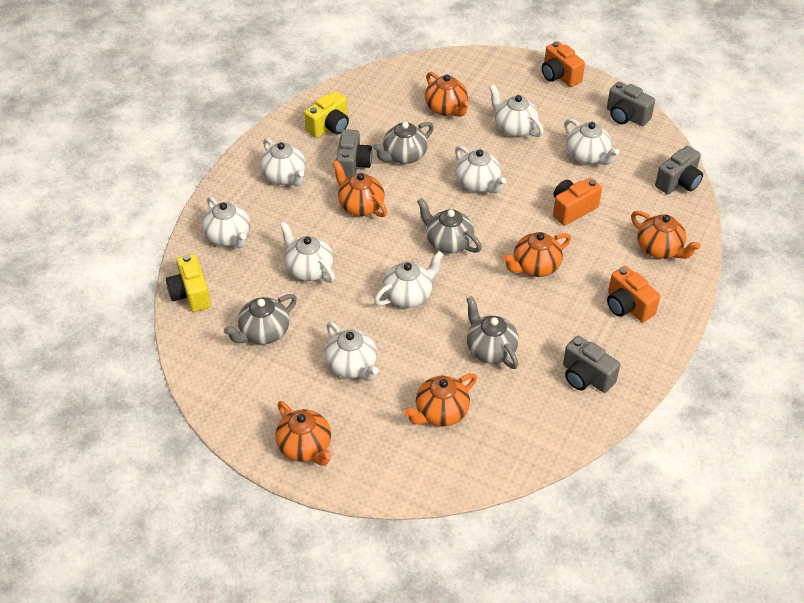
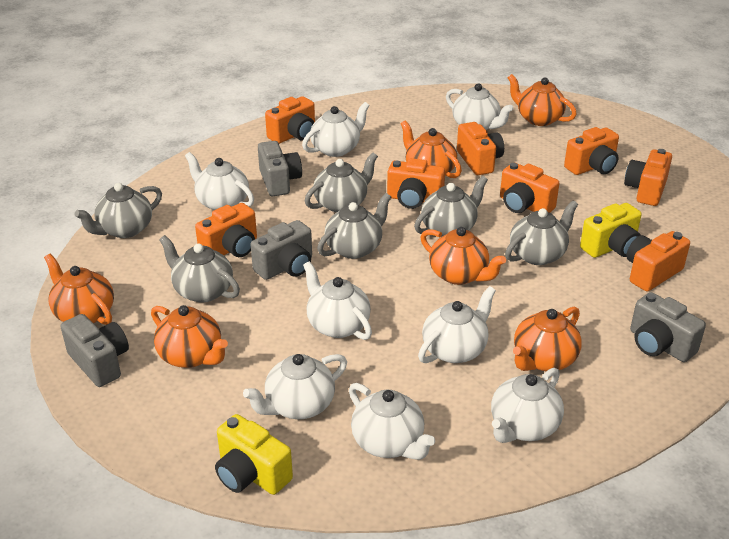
grey teapot: 4 -> 6
orange camera: 3 -> 8

